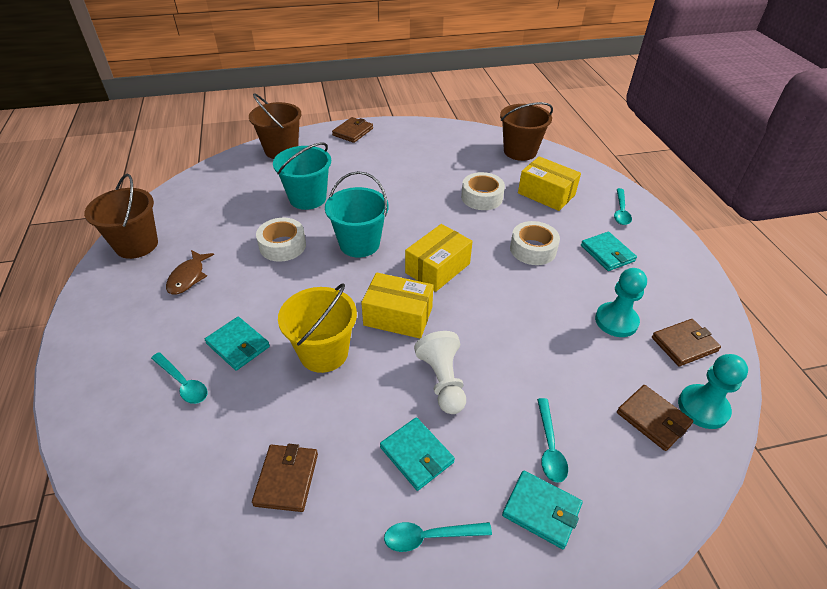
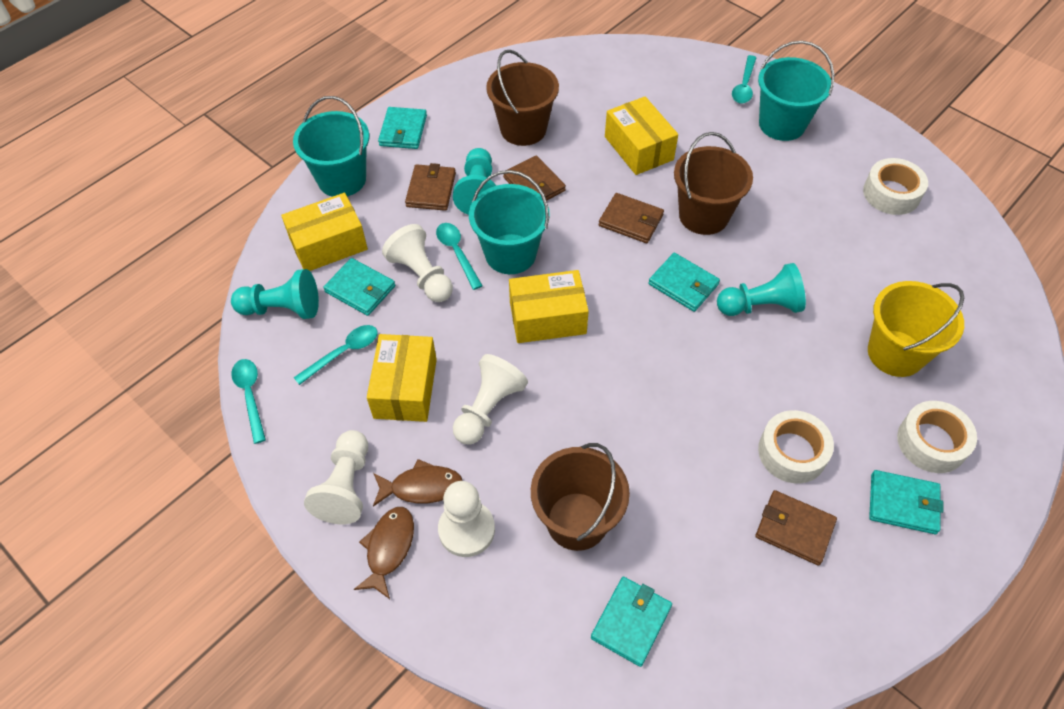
brown fish: 1 -> 2
turquoise bucket: 2 -> 3
turquoise pawn: 2 -> 3
turquoise wallet: 4 -> 5
white pawn: 1 -> 4
yellow box: 3 -> 4

